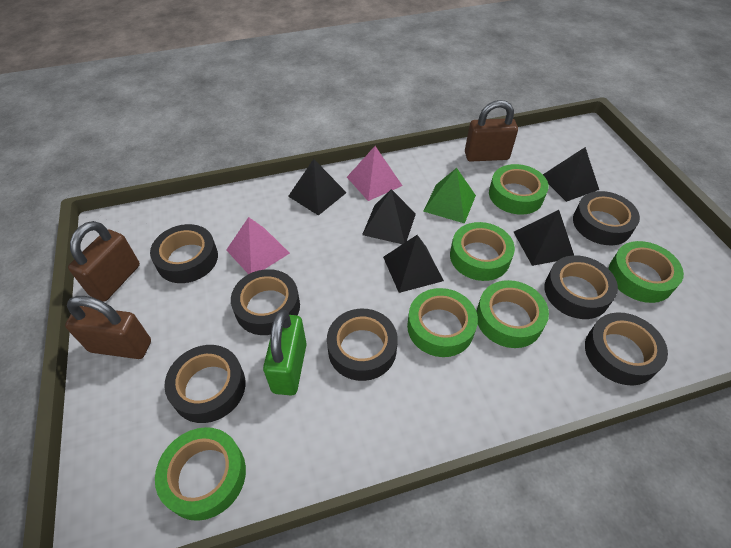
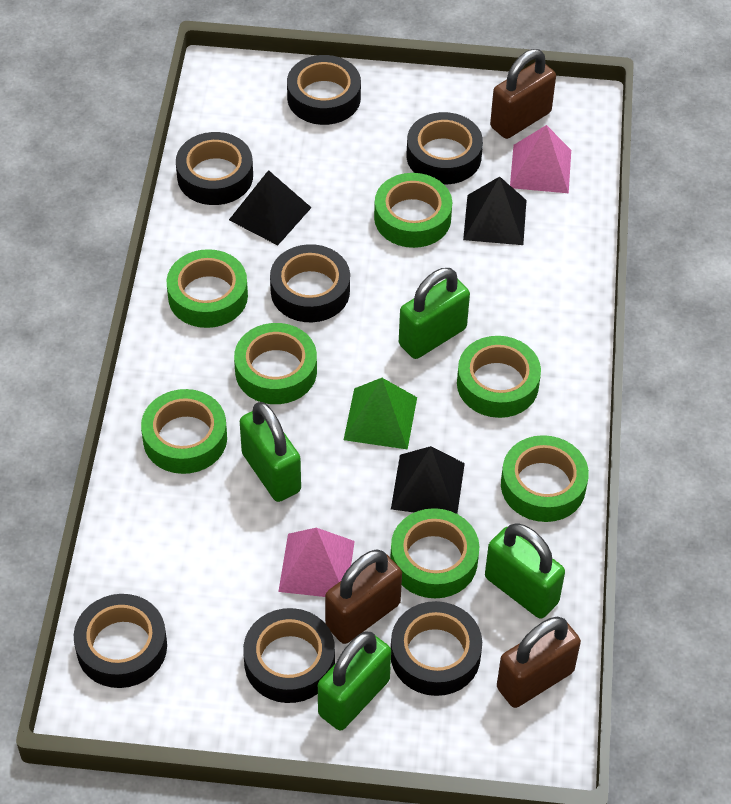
black pyramid: 5 -> 3
green padlock: 1 -> 4
green tape: 6 -> 7

